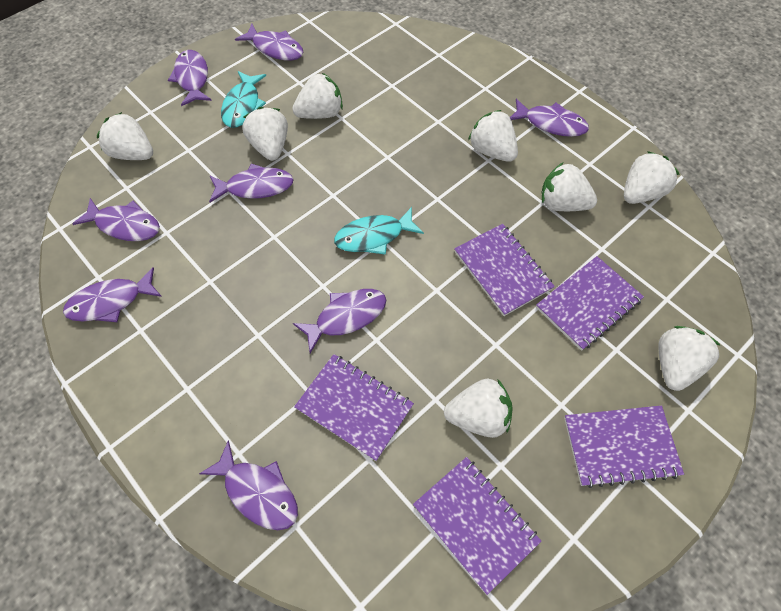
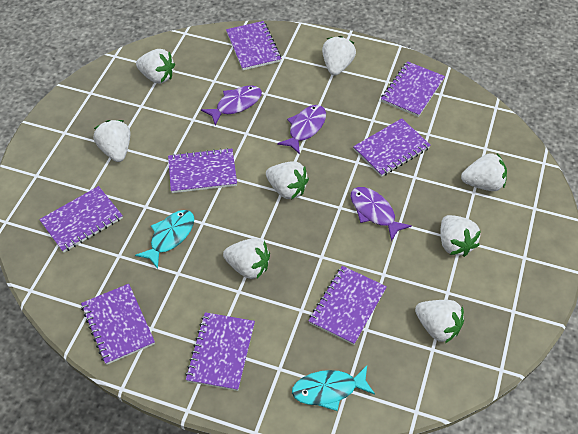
purple fish: 8 -> 3
purple notebook: 5 -> 8

